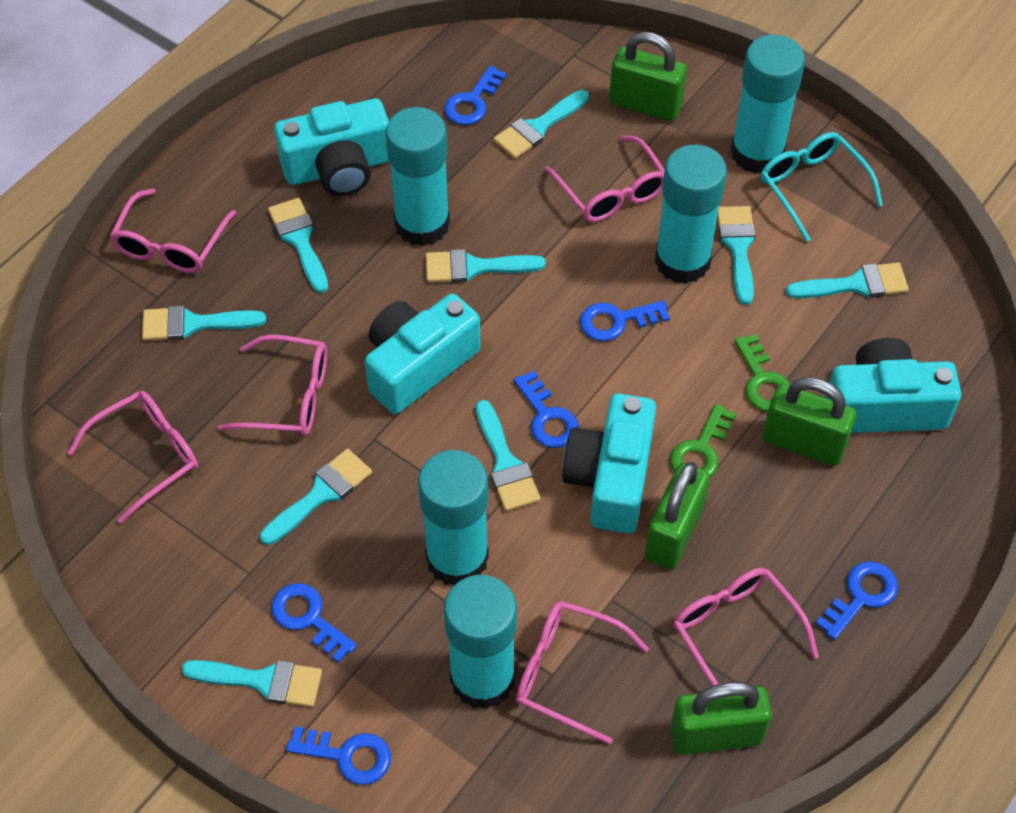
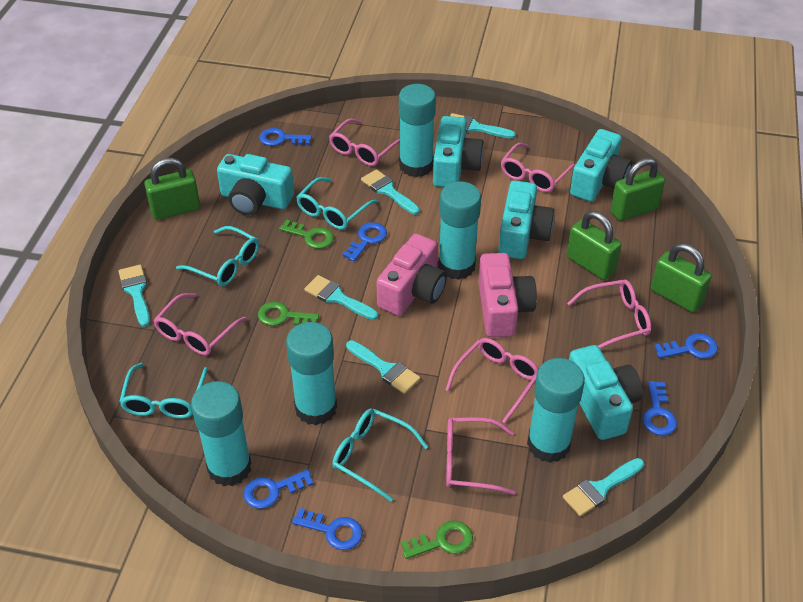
green key: 2 -> 3
pink camera: 0 -> 2
turquoise brush: 9 -> 6
turquoise camera: 4 -> 5
turquoise glasses: 1 -> 4

